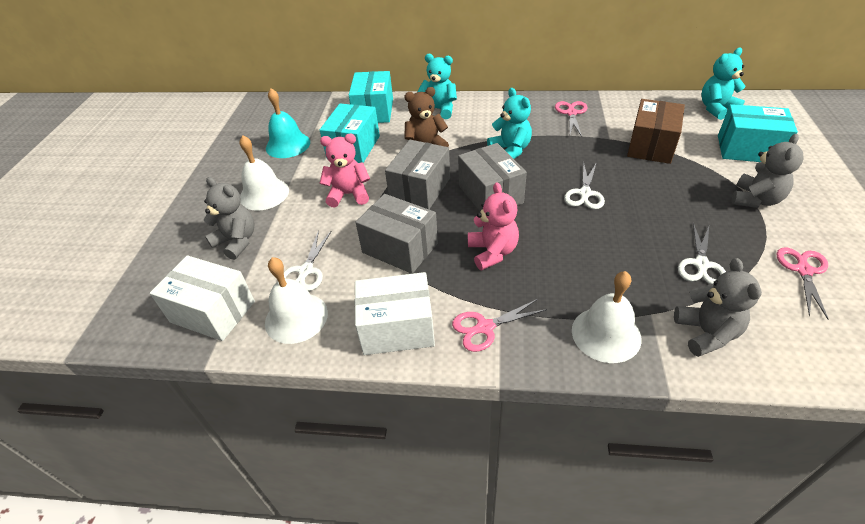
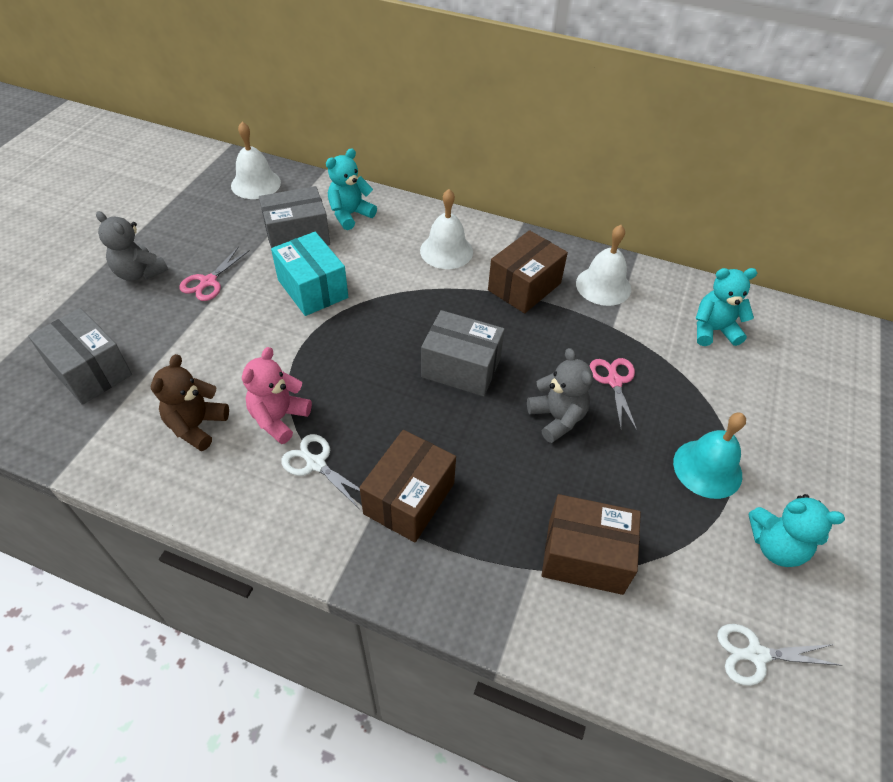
brown box: 1 -> 3
grey teddy bear: 3 -> 2
pink scissors: 3 -> 2
pink teddy bear: 2 -> 1
turquoise box: 3 -> 1
white box: 2 -> 0
white scissors: 3 -> 2

